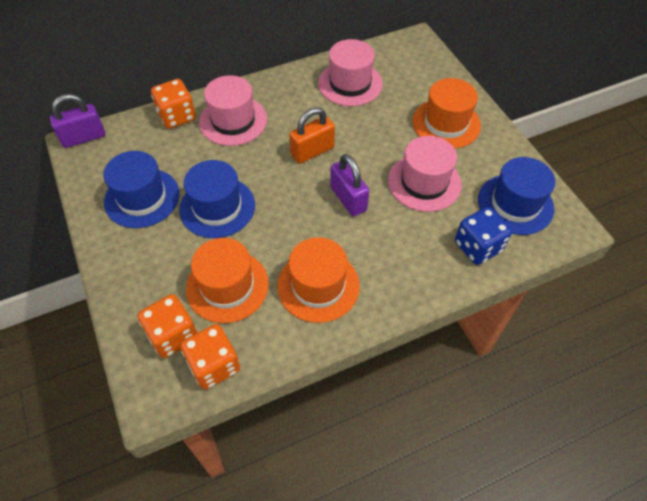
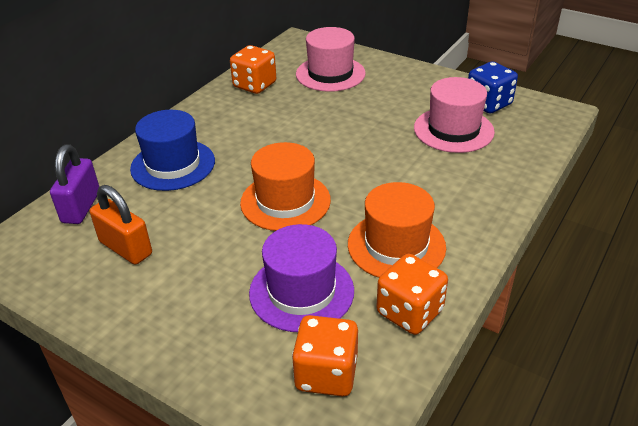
blue hat: 3 -> 1
orange hat: 3 -> 2
pink hat: 3 -> 2
purple hat: 0 -> 1
purple padlock: 2 -> 1

